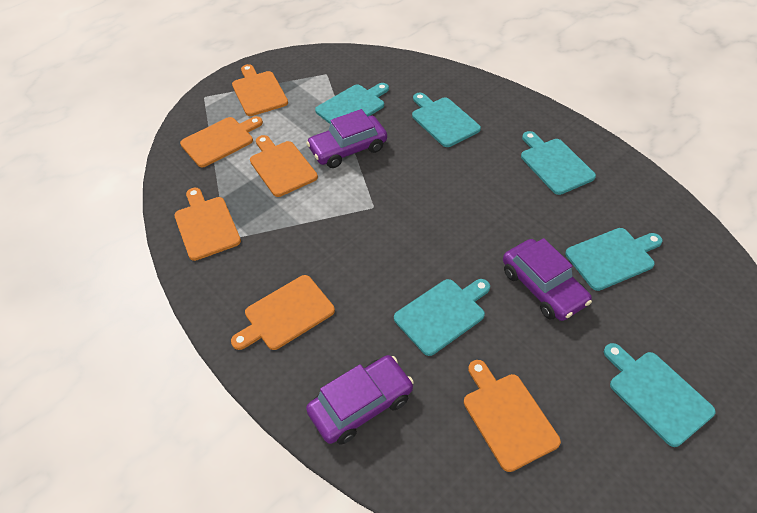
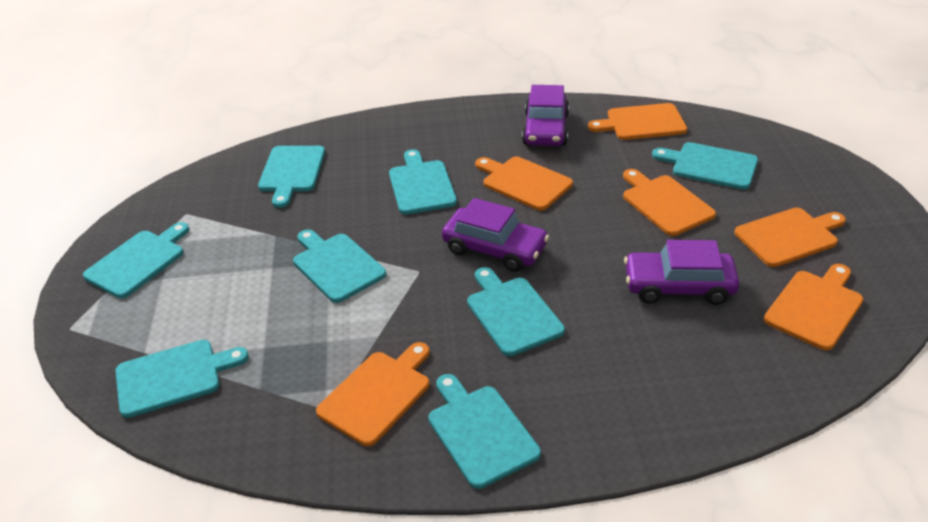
turquoise cutting board: 6 -> 8

